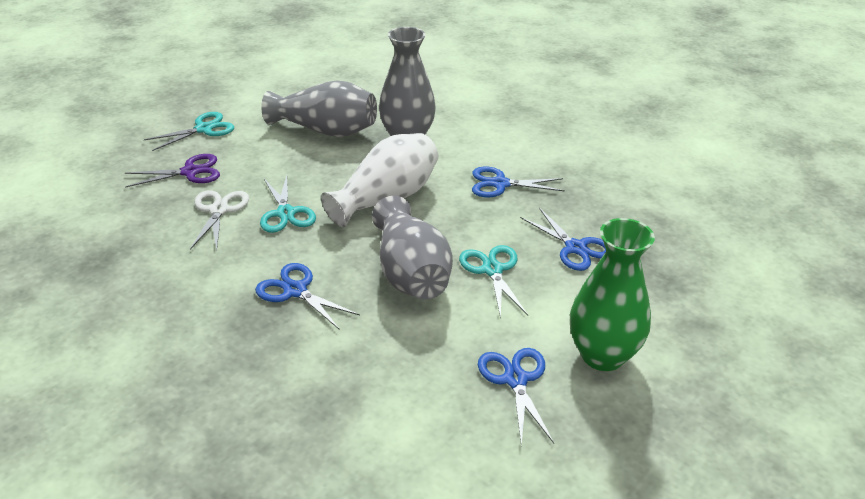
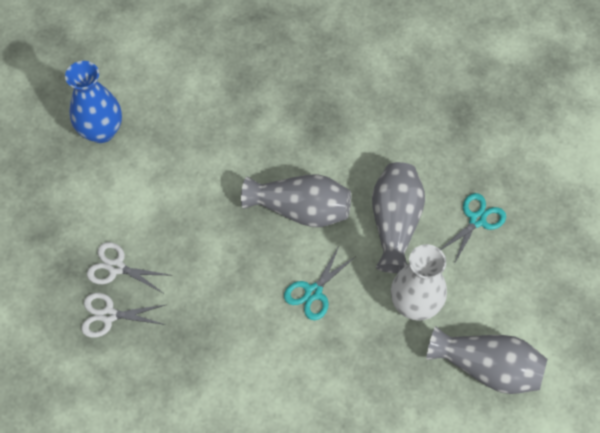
blue scissors: 4 -> 0
blue vase: 0 -> 1
green vase: 1 -> 0
purple scissors: 1 -> 0
turquoise scissors: 3 -> 2
white scissors: 1 -> 2

